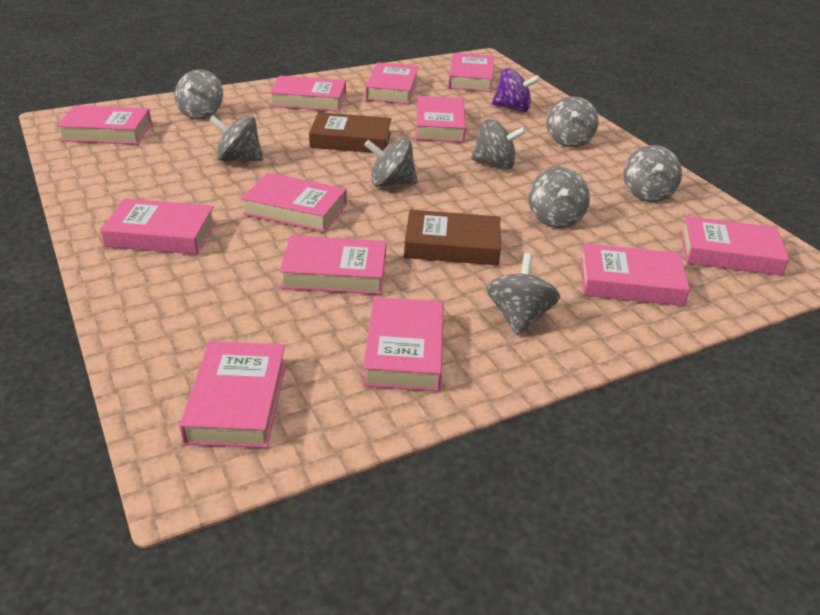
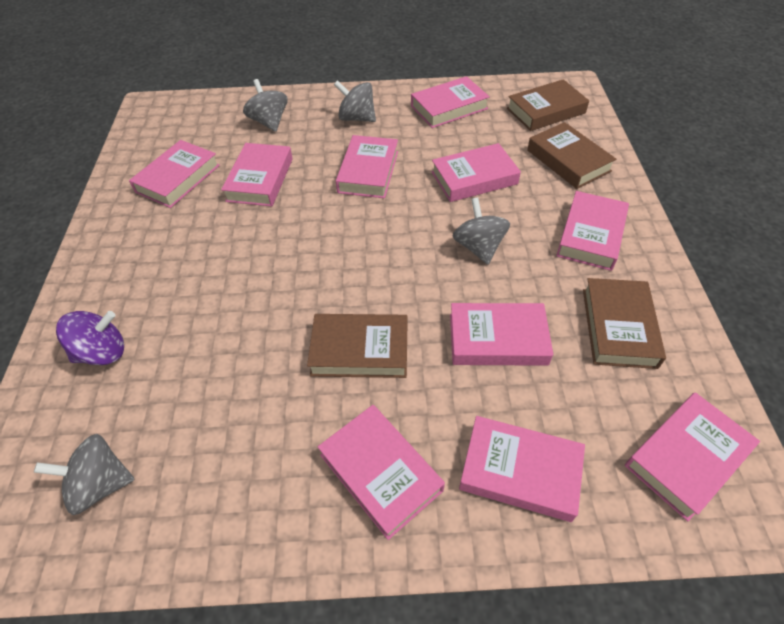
brown book: 2 -> 4
grey spinning top: 8 -> 4
pink book: 12 -> 10

